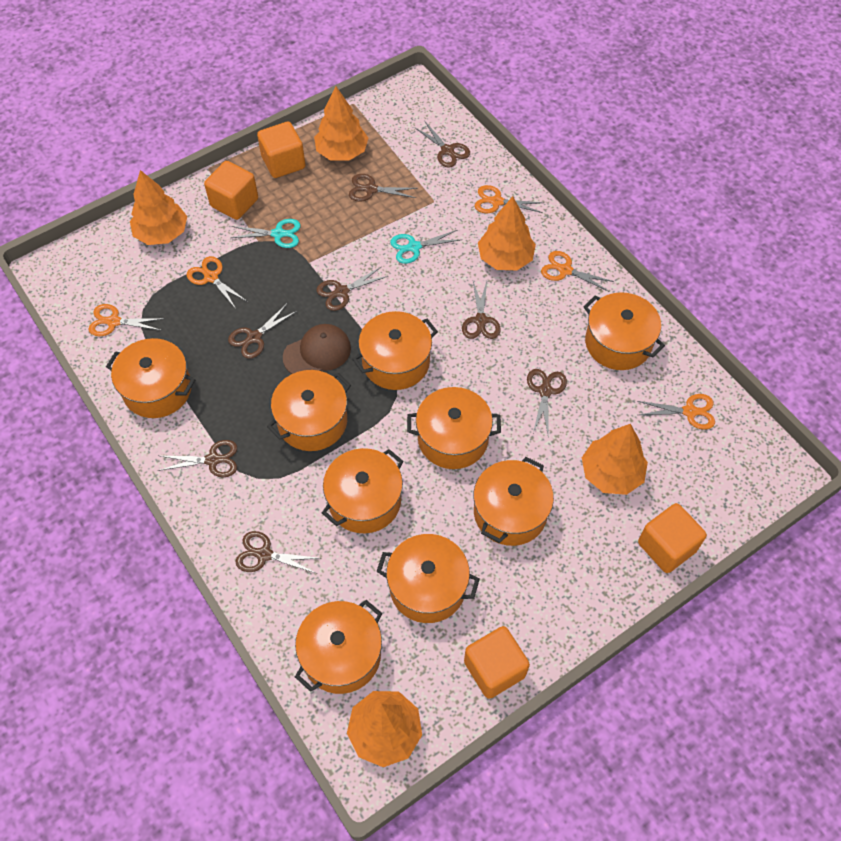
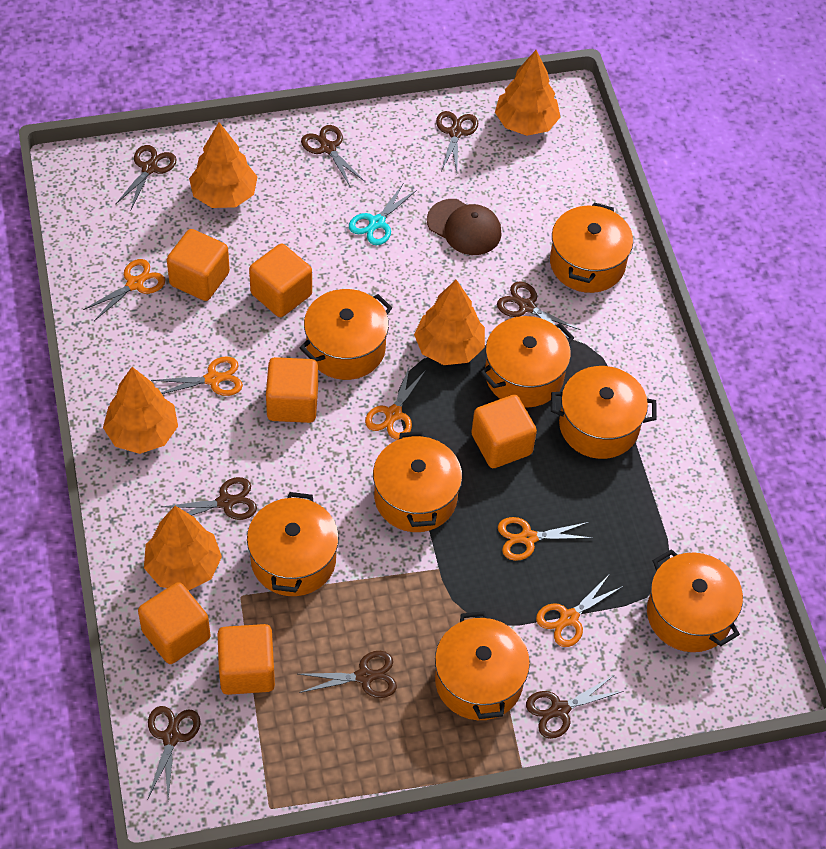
orange cube: 4 -> 6
orange pot: 9 -> 8
turquoise scissors: 2 -> 1

